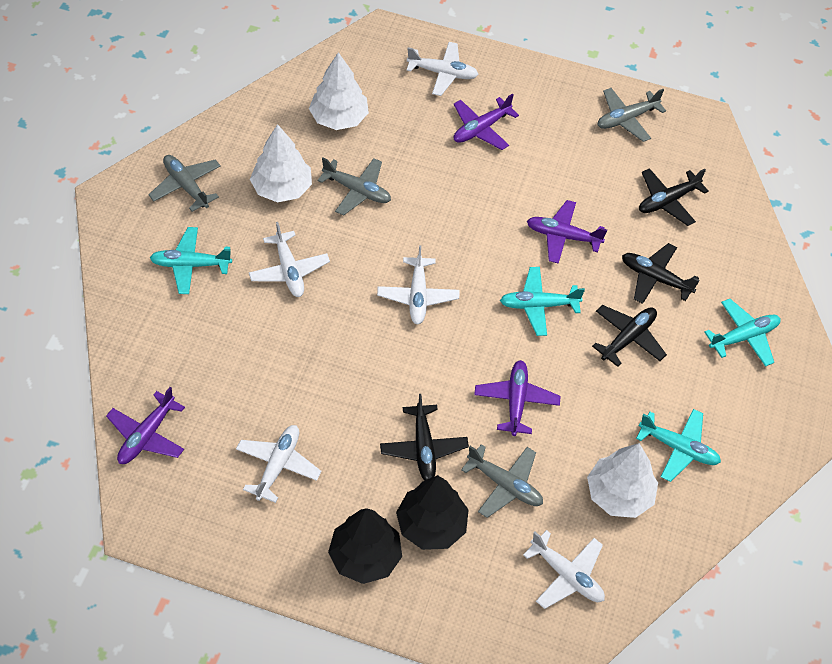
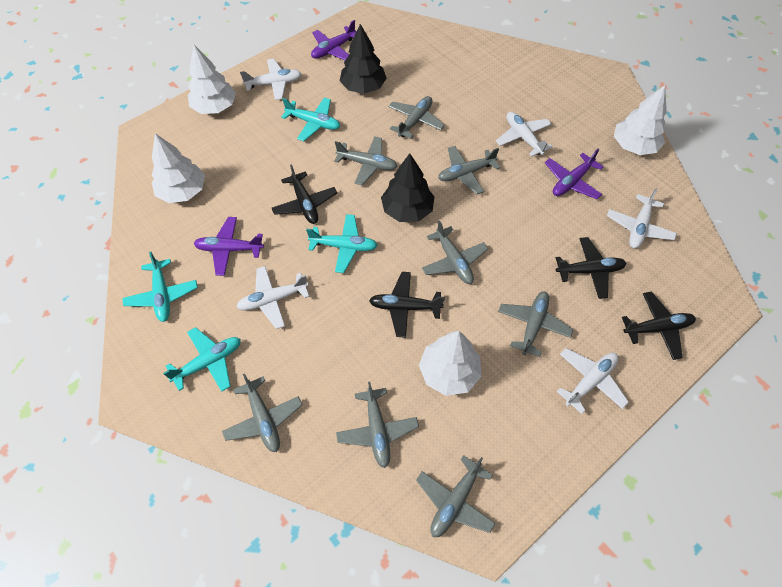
grey plane: 4 -> 8
purple plane: 4 -> 3
white tree: 3 -> 4

